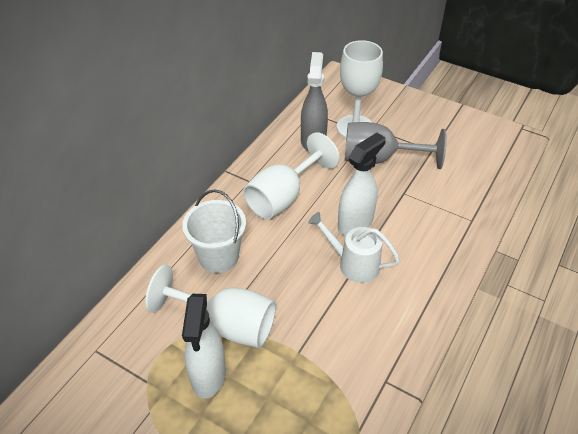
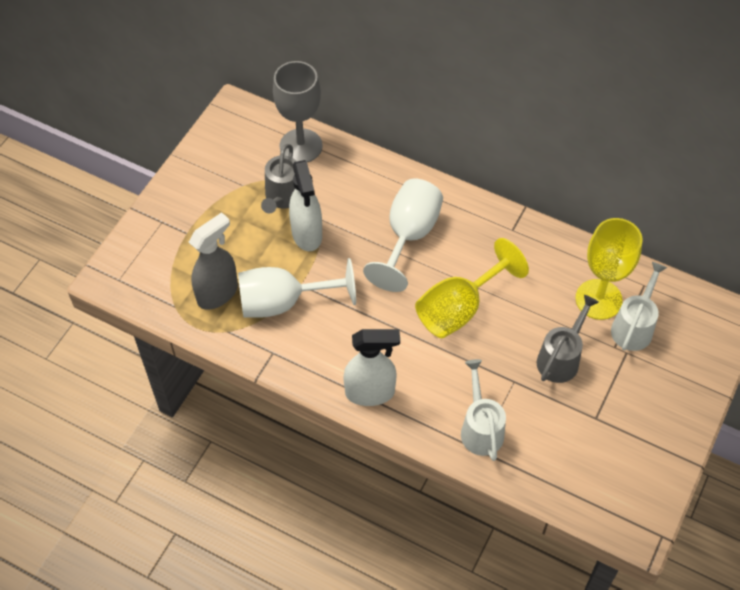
grey watering can: 0 -> 2
white bucket: 1 -> 0
white goblet: 3 -> 2
white watering can: 1 -> 2
yellow goblet: 0 -> 2

